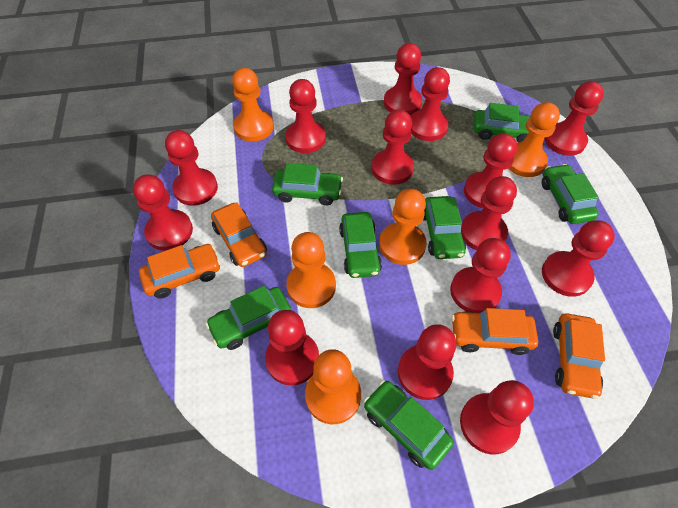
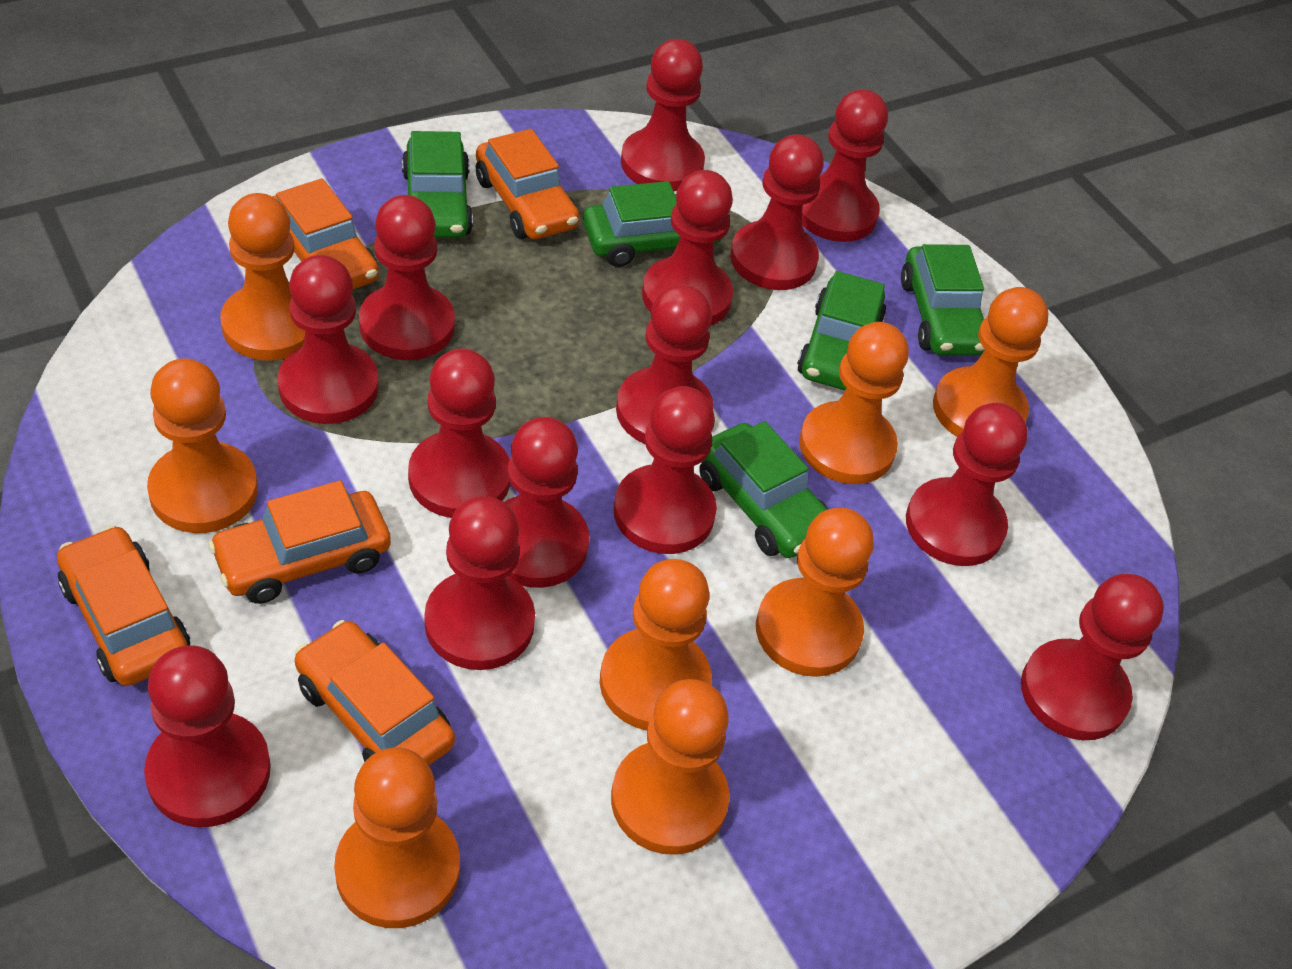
green car: 7 -> 5
orange car: 4 -> 5
orange pawn: 5 -> 8

